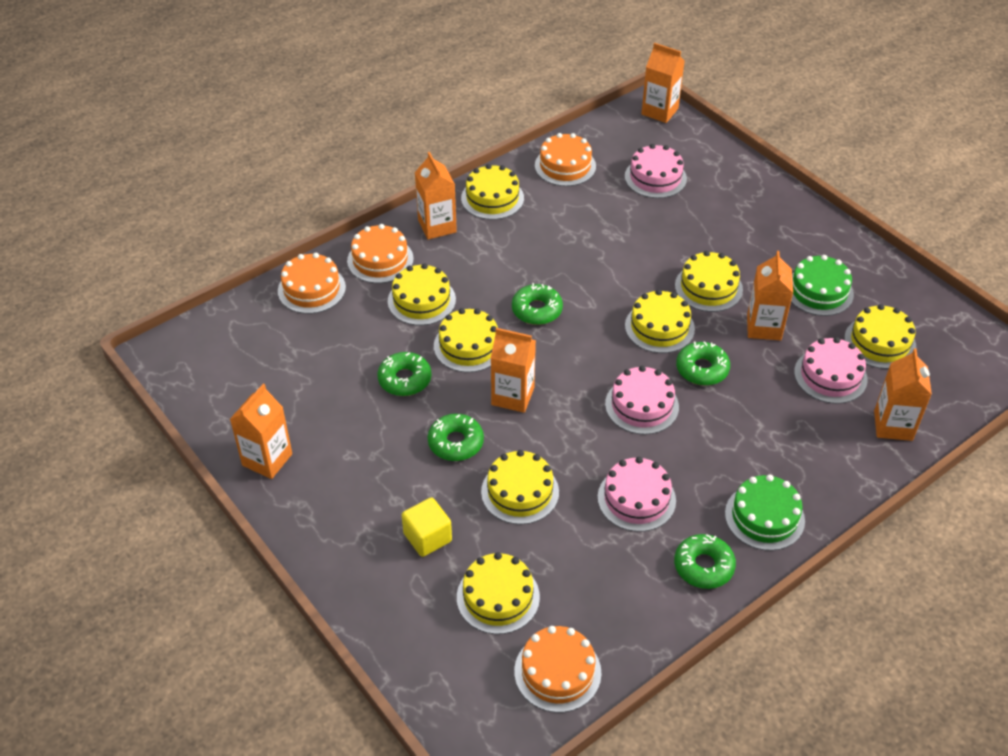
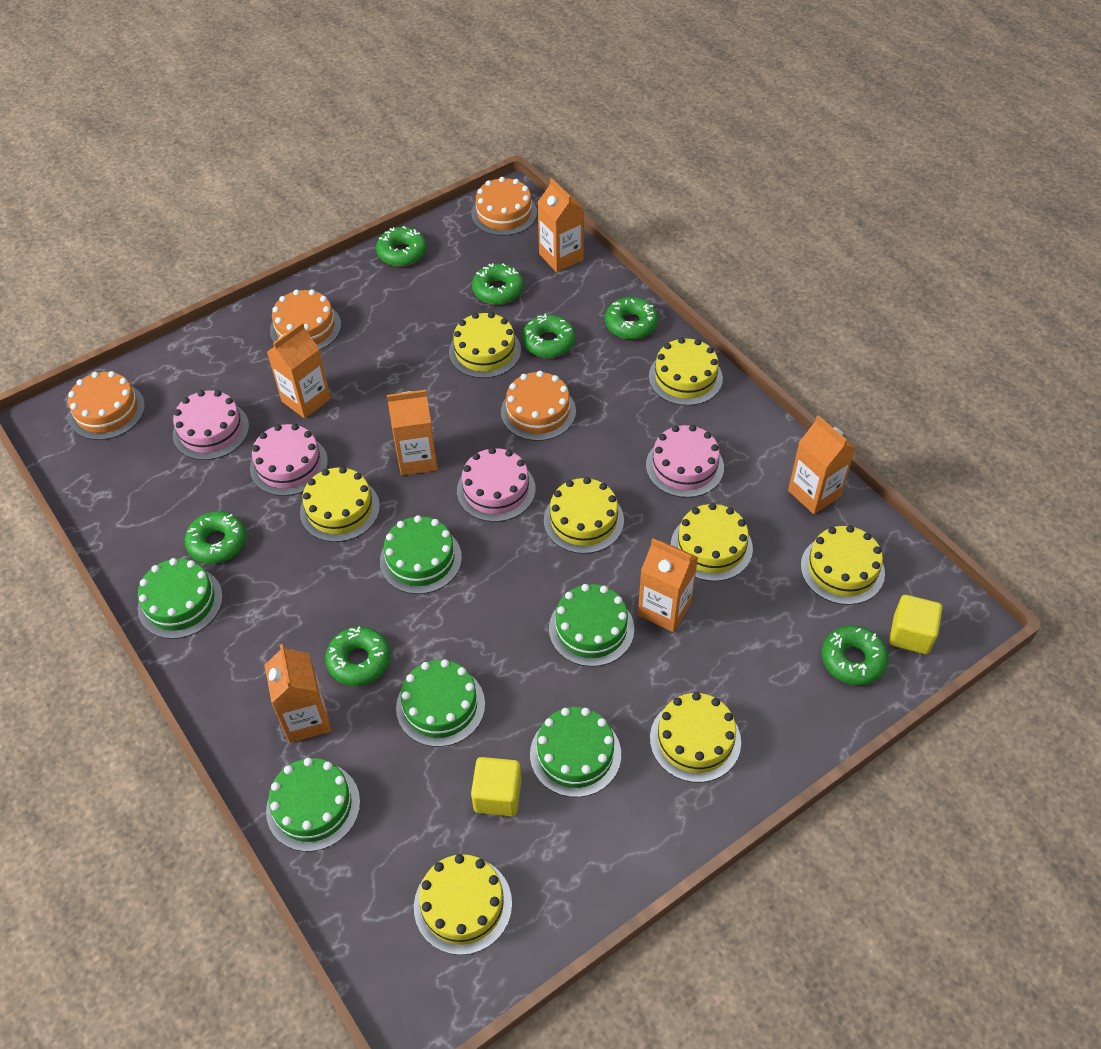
green cake: 2 -> 6
green donut: 5 -> 7
yellow cube: 1 -> 2

